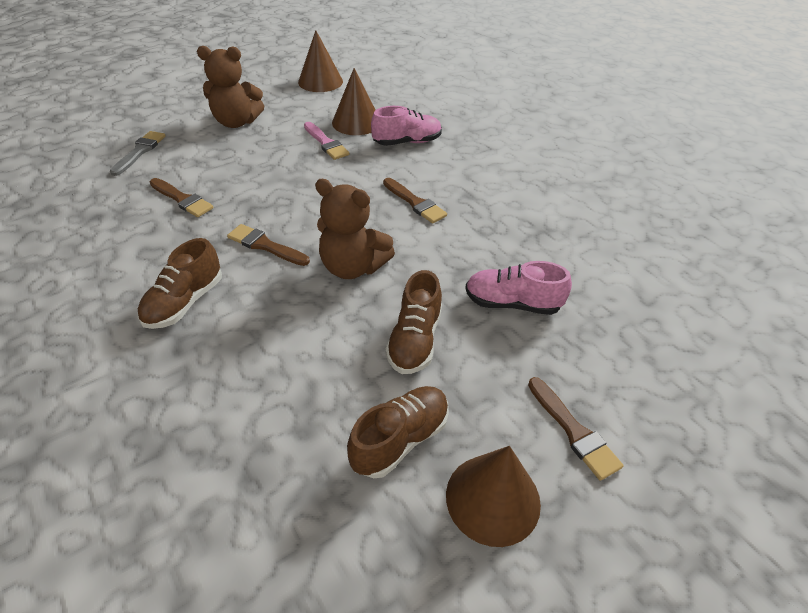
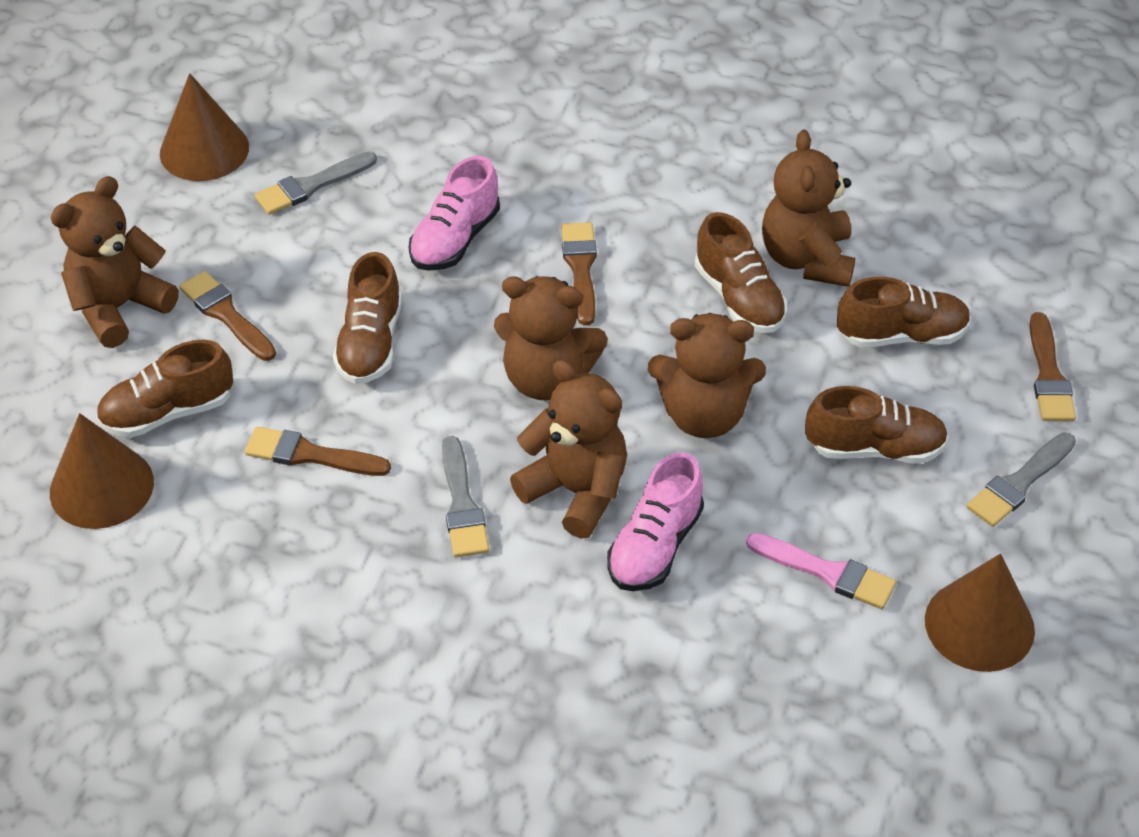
brown shoe: 3 -> 5
brown teddy bear: 2 -> 5
grey brush: 1 -> 3

